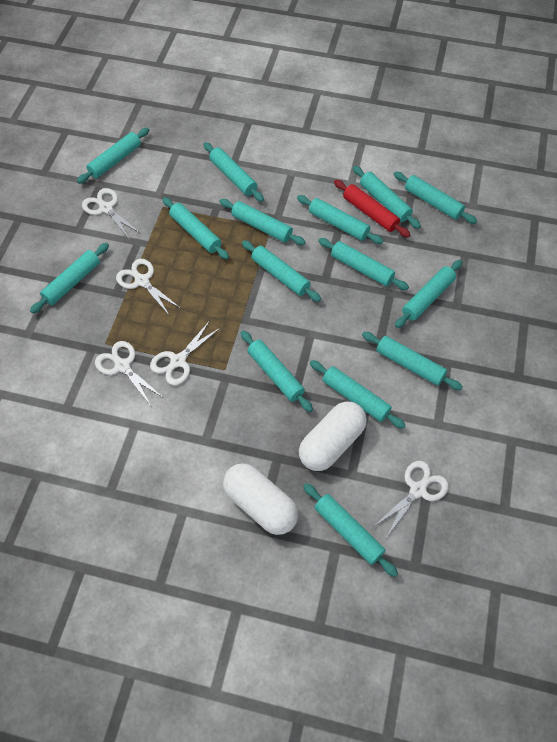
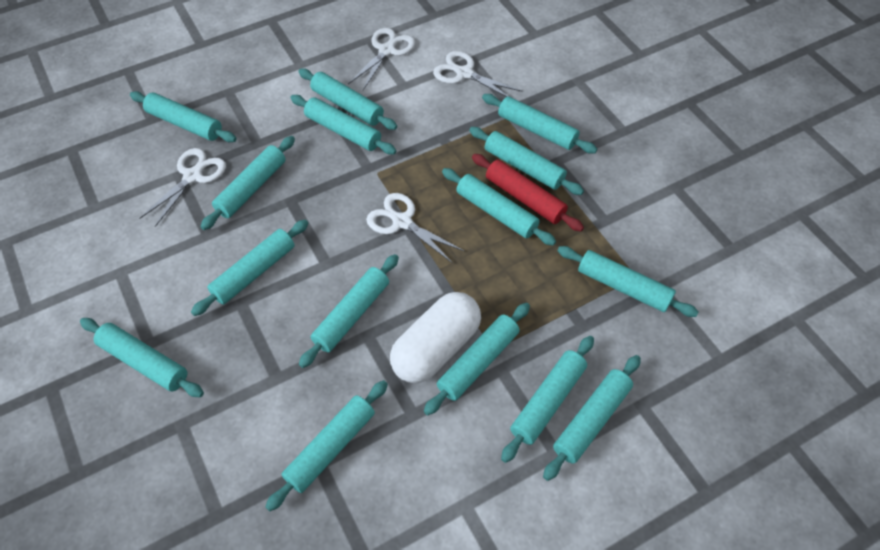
white capsule: 2 -> 1
white scissors: 5 -> 4

